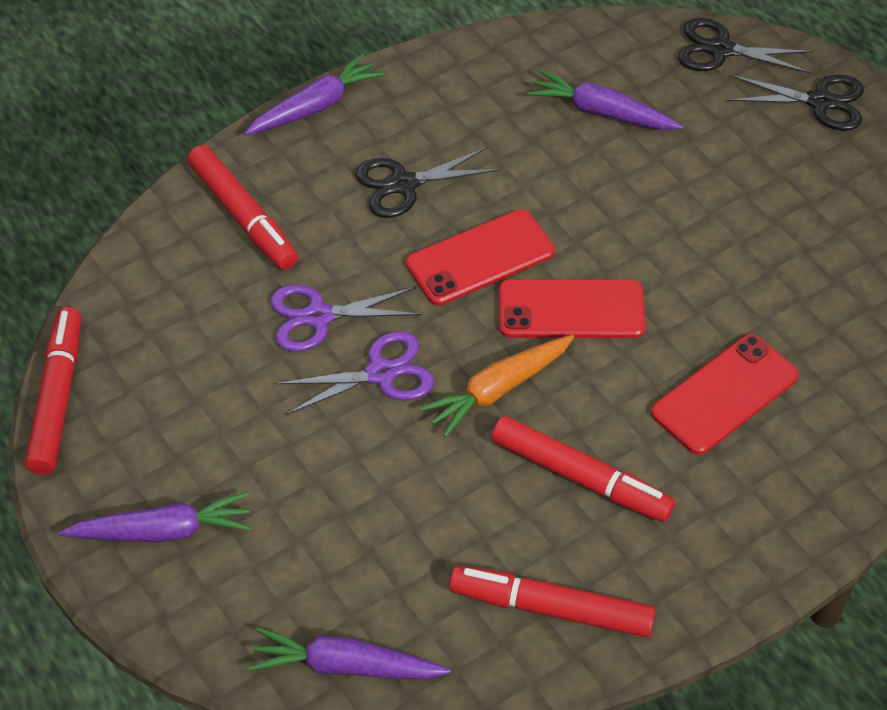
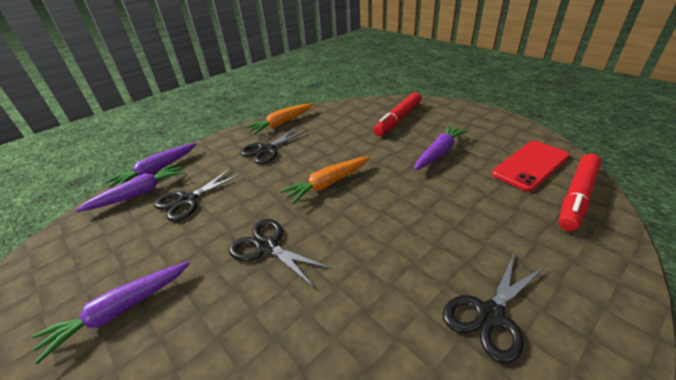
black scissors: 3 -> 4
orange carrot: 1 -> 2
purple scissors: 2 -> 0
red marker: 4 -> 2
red phone: 3 -> 1

